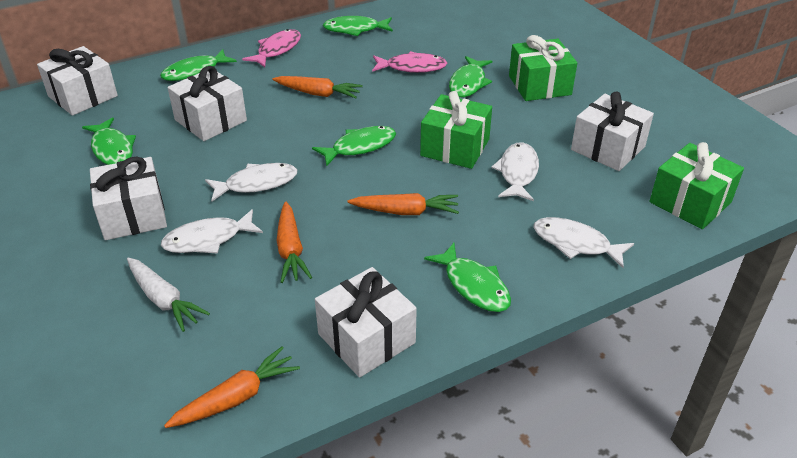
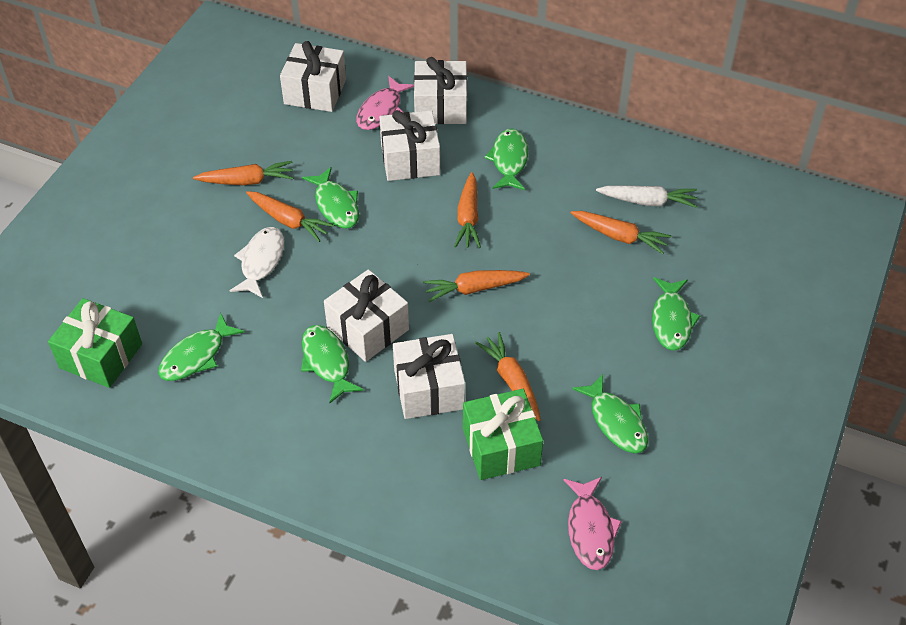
green gift: 3 -> 2
orange carrot: 4 -> 6
white fish: 4 -> 1

